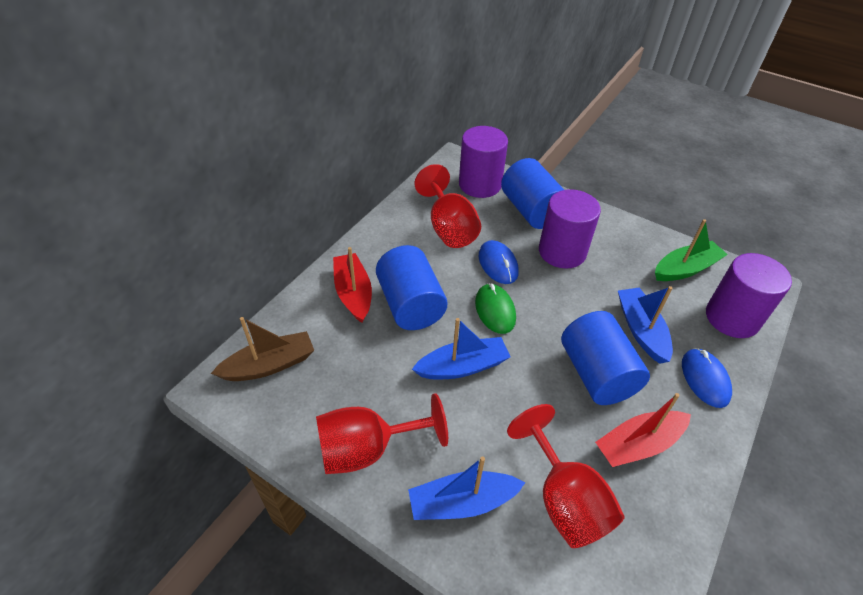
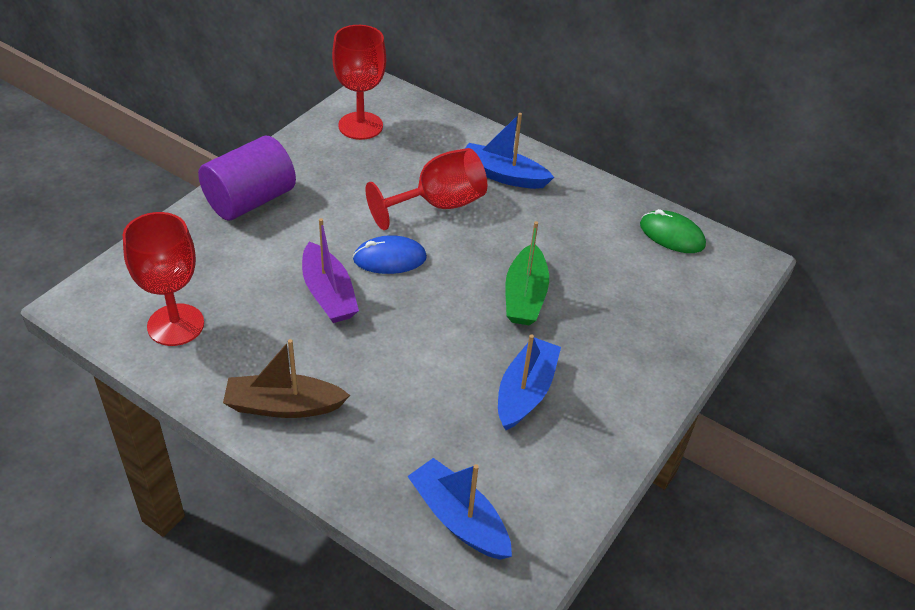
blue cylinder: 3 -> 0
blue mouse: 2 -> 1
purple boat: 0 -> 1
purple cylinder: 3 -> 1
red boat: 2 -> 0

